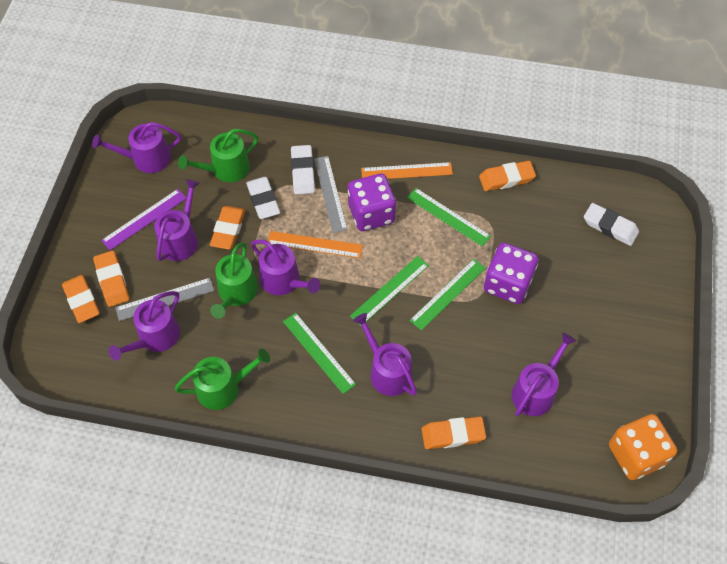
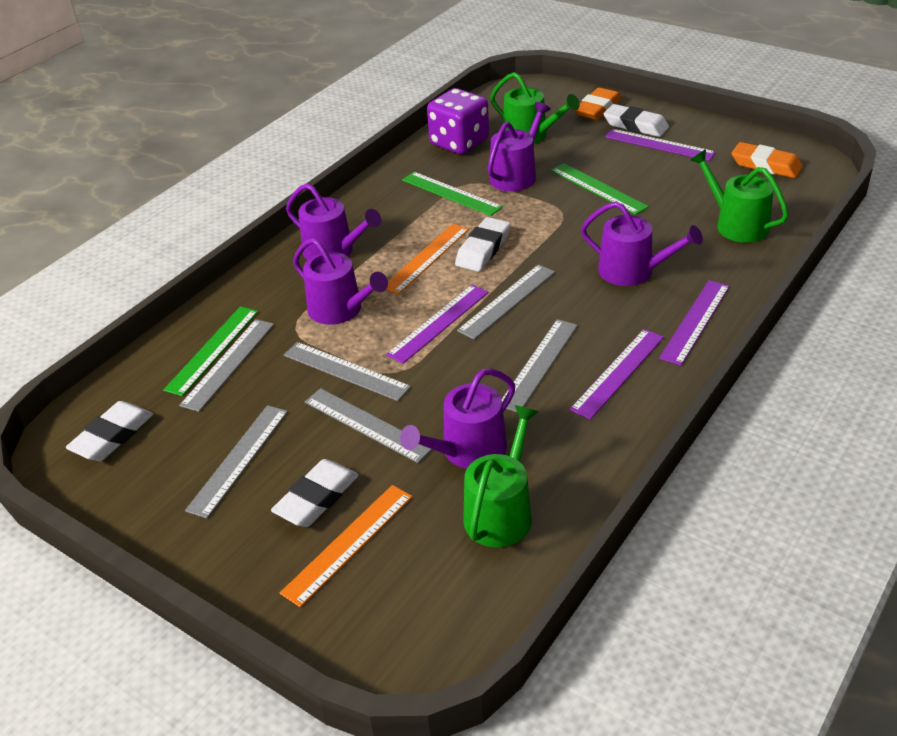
green ruler: 4 -> 3
grey ruler: 2 -> 6
orange dice: 1 -> 0
orange eraser: 5 -> 2
purple dice: 2 -> 1
purple ruler: 1 -> 4
purple watering can: 6 -> 5
white eraser: 3 -> 4

